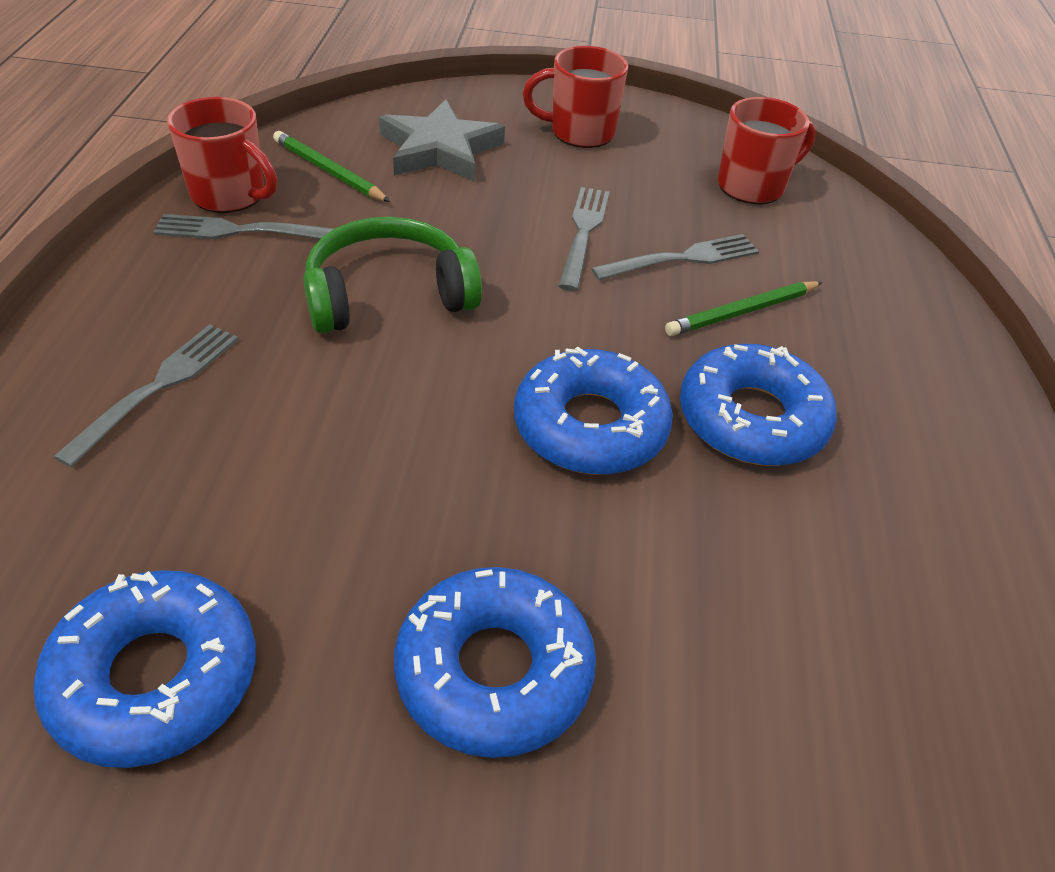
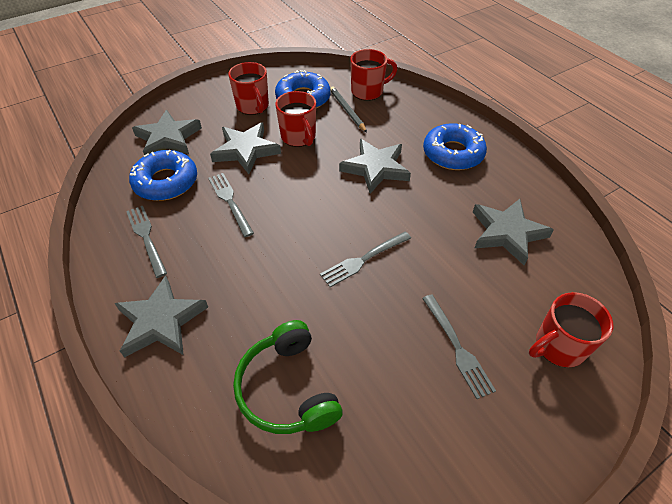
blue donut: 4 -> 3
green pencil: 2 -> 0
grey pencil: 0 -> 1
grey star: 1 -> 5
red mug: 3 -> 4

